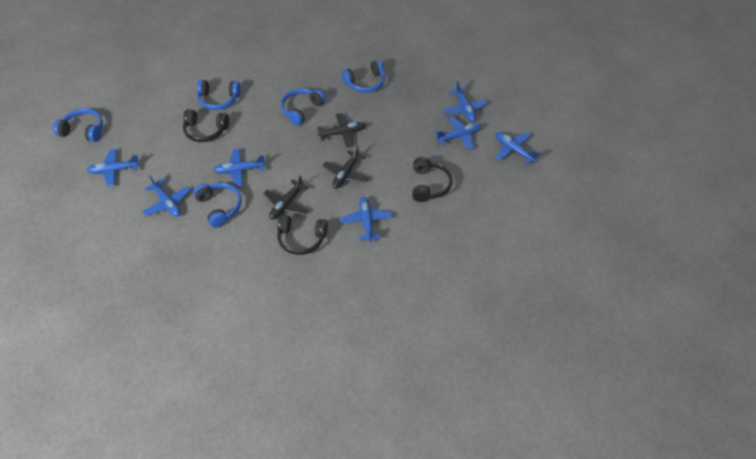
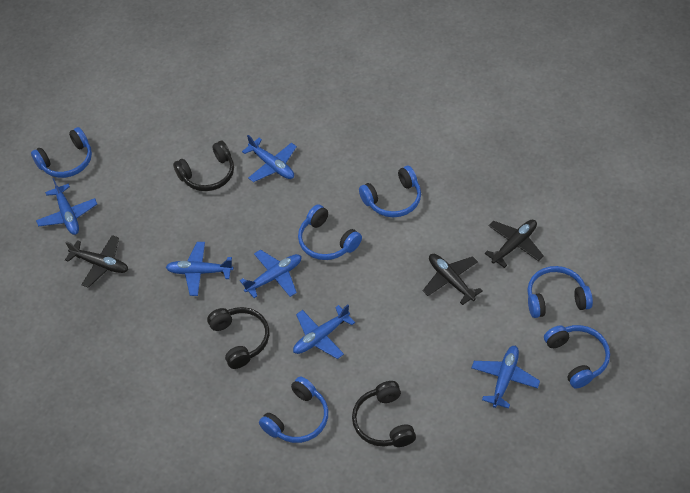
blue headphones: 5 -> 6
blue plane: 7 -> 6

